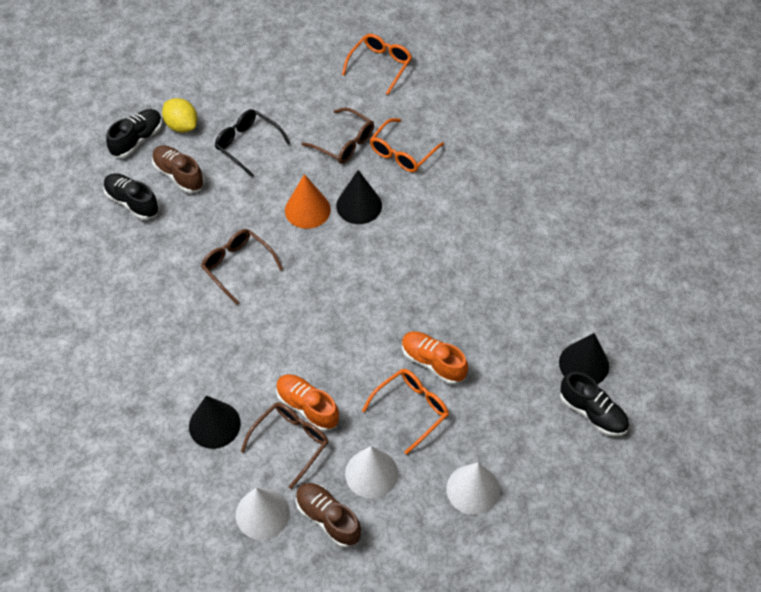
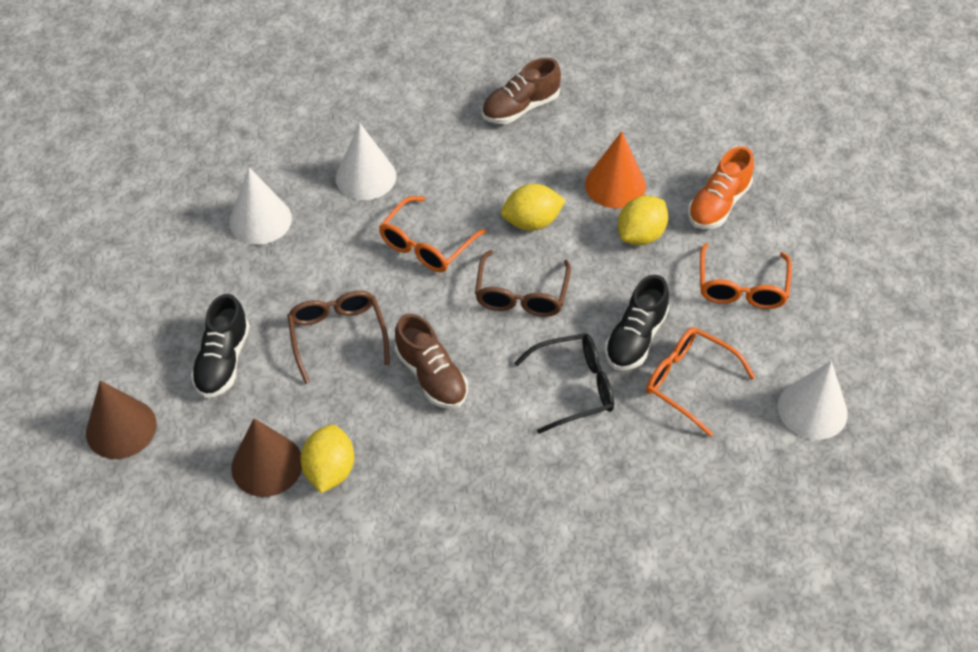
black cone: 3 -> 0
black shoe: 3 -> 2
brown cone: 0 -> 2
brown glasses: 3 -> 2
orange shoe: 2 -> 1
yellow lemon: 1 -> 3

